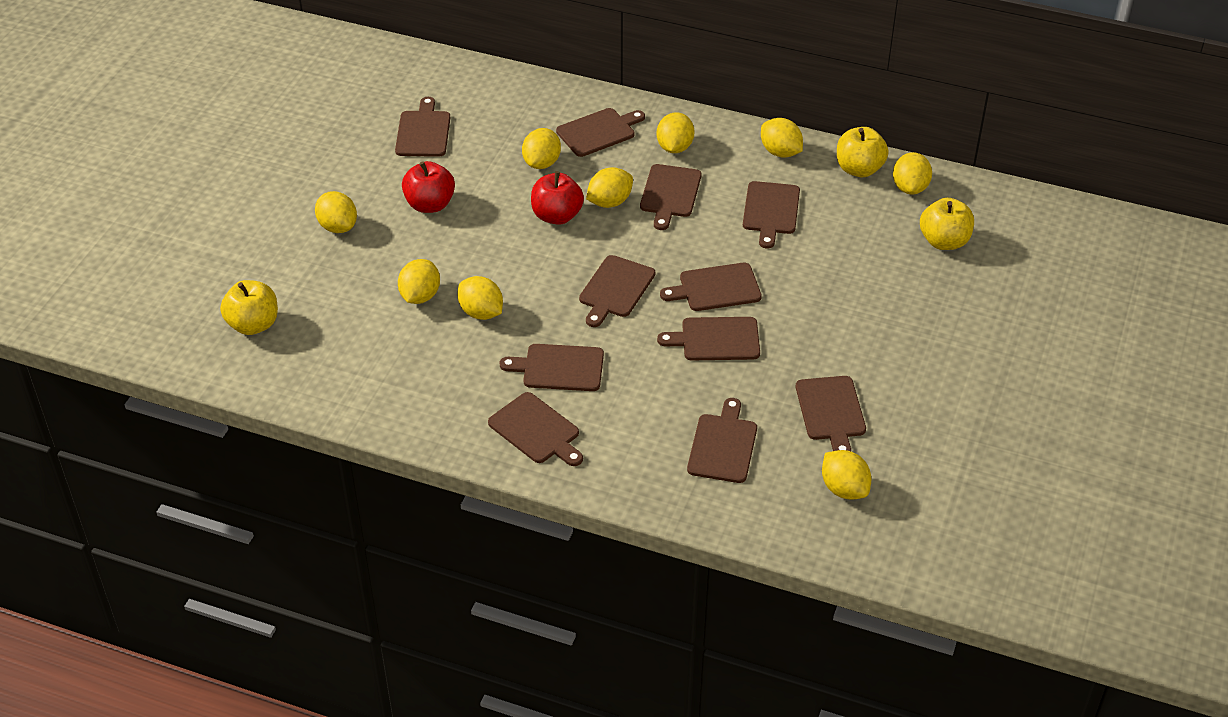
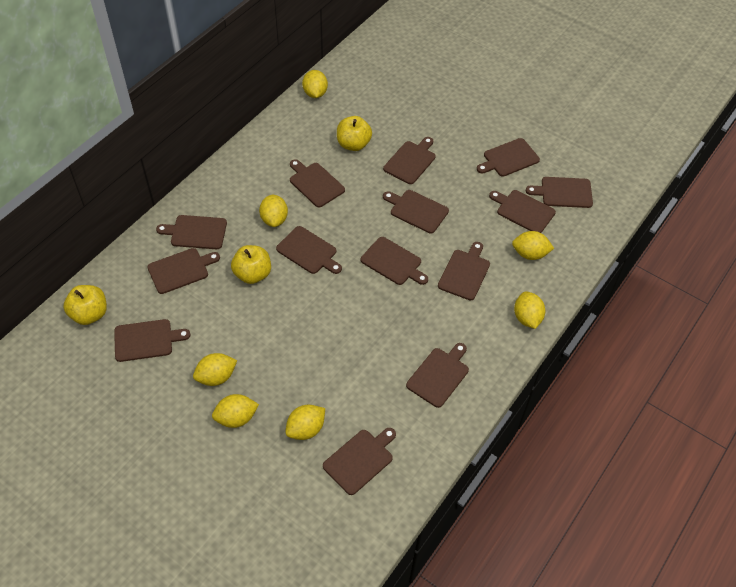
brown cutting board: 11 -> 14
red apple: 2 -> 0
yellow lemon: 9 -> 7

